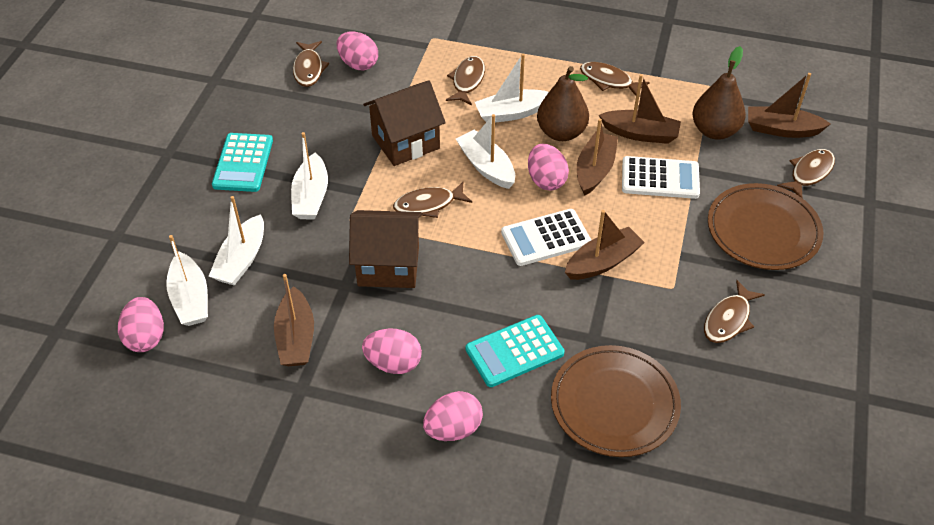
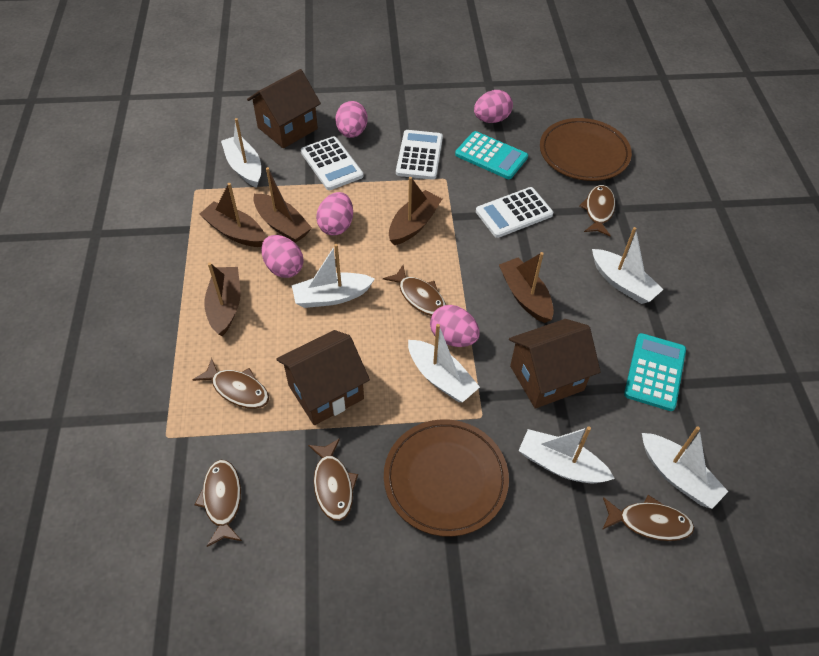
brown house: 2 -> 3
brown pear: 2 -> 0
white boat: 5 -> 6
white calculator: 2 -> 3

